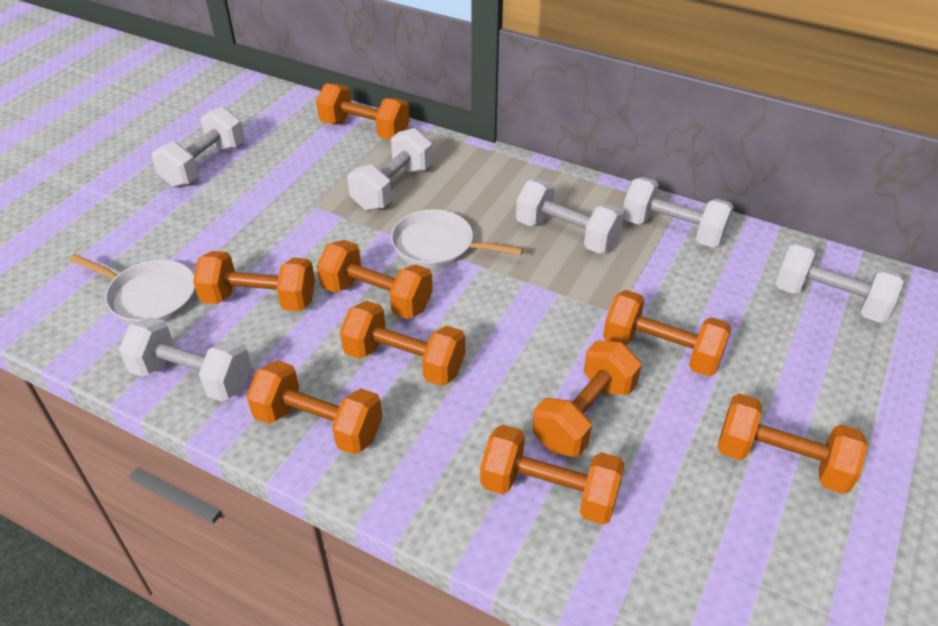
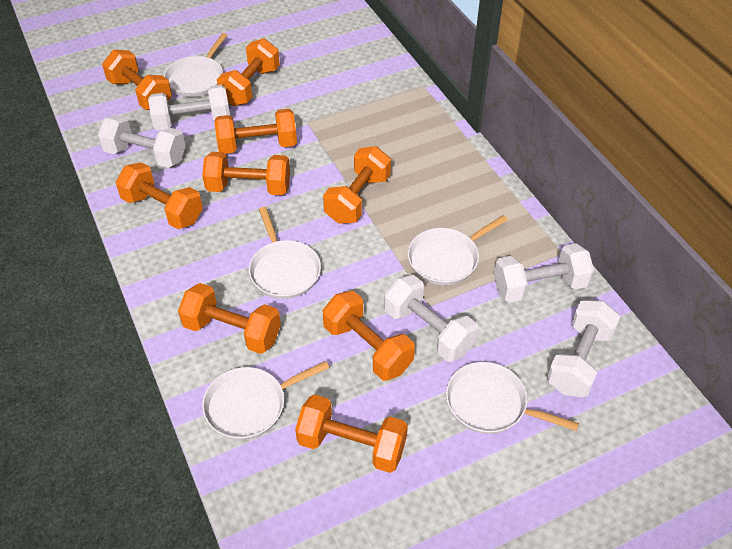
white dumbbell: 6 -> 5
white pan: 2 -> 5

